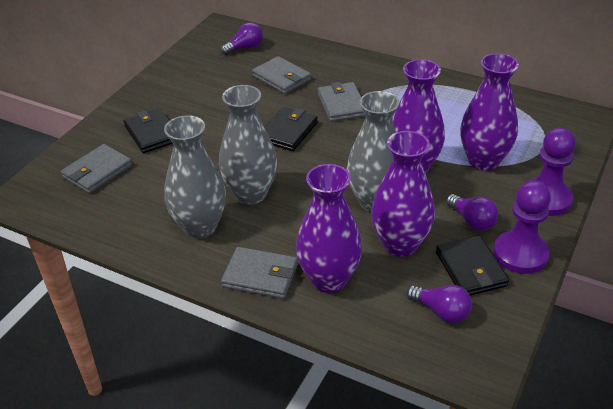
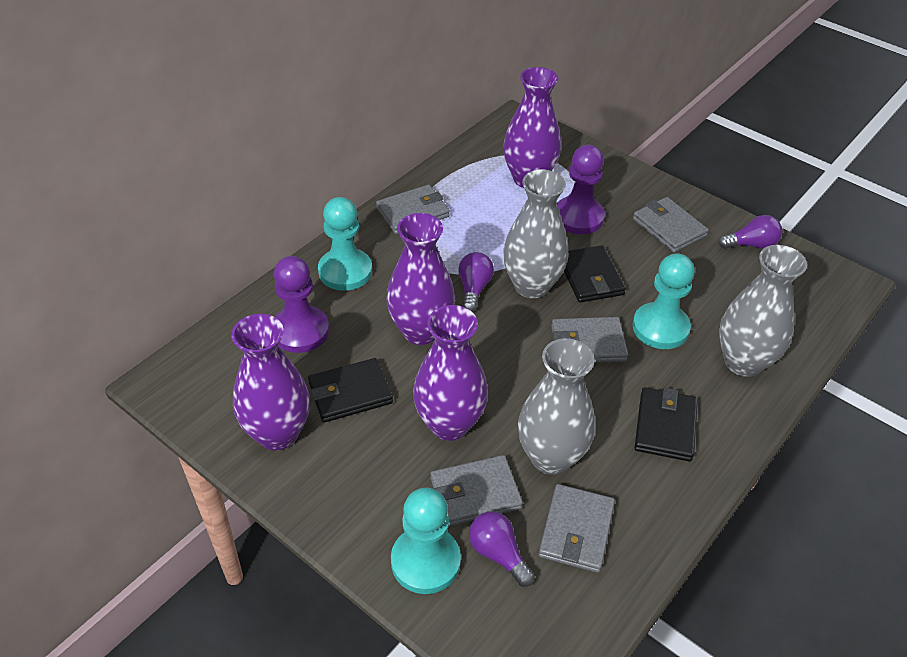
grey wallet: 4 -> 5
turquoise pawn: 0 -> 3

